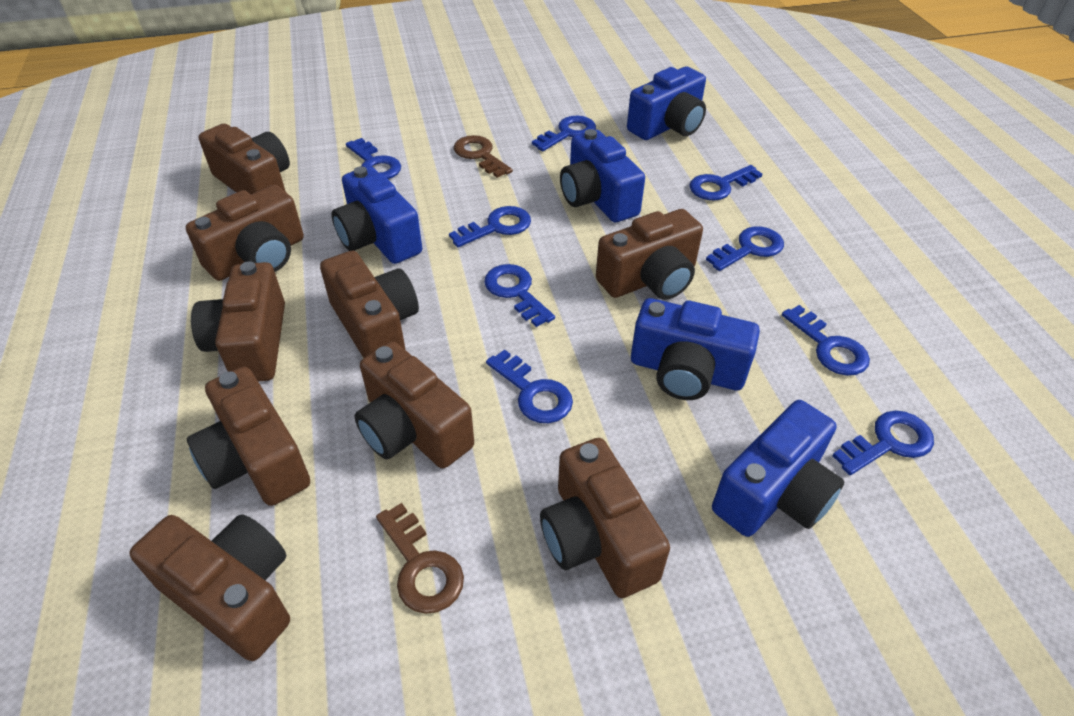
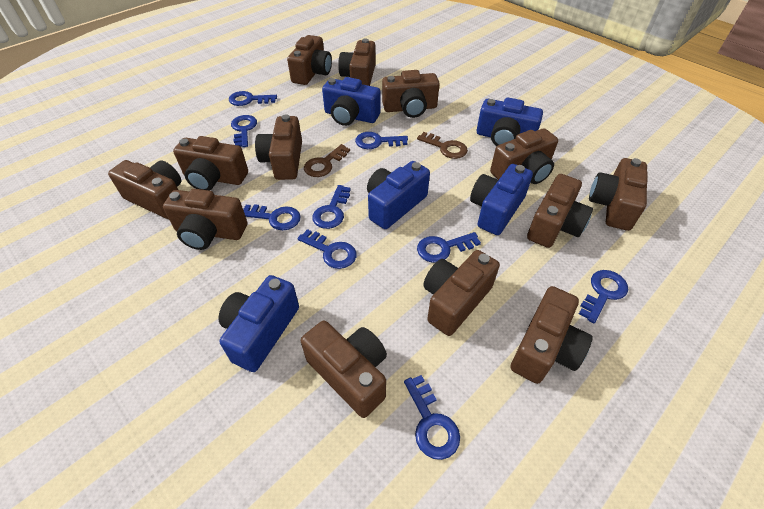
brown camera: 9 -> 13

